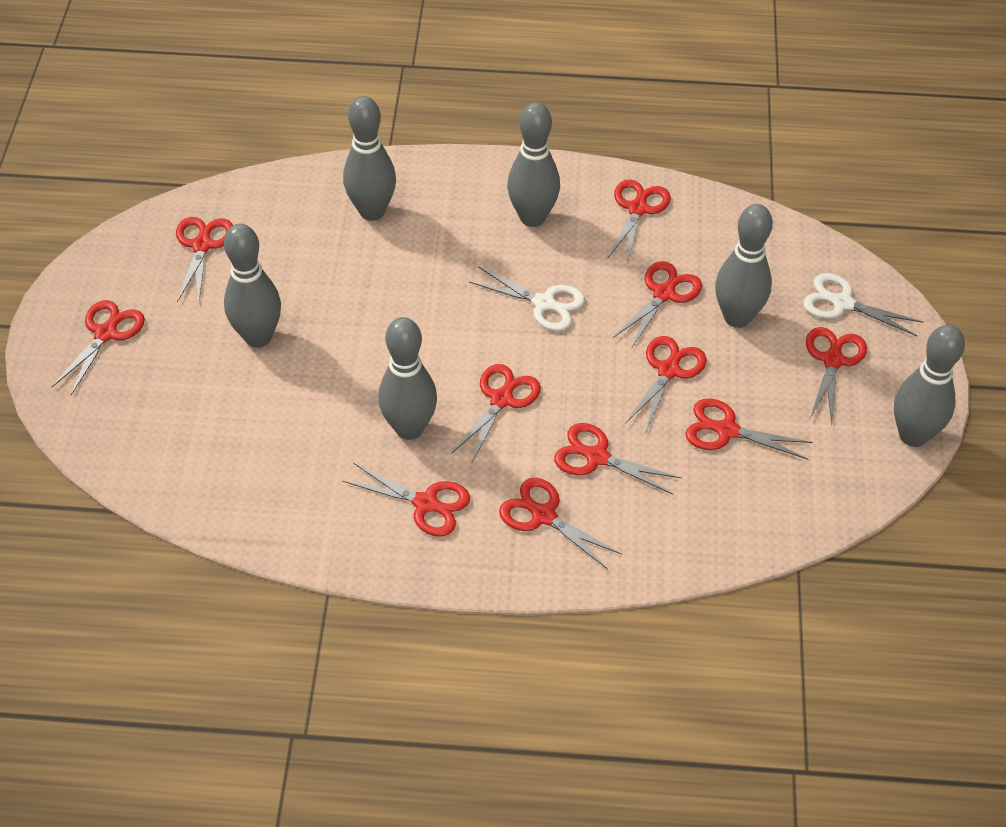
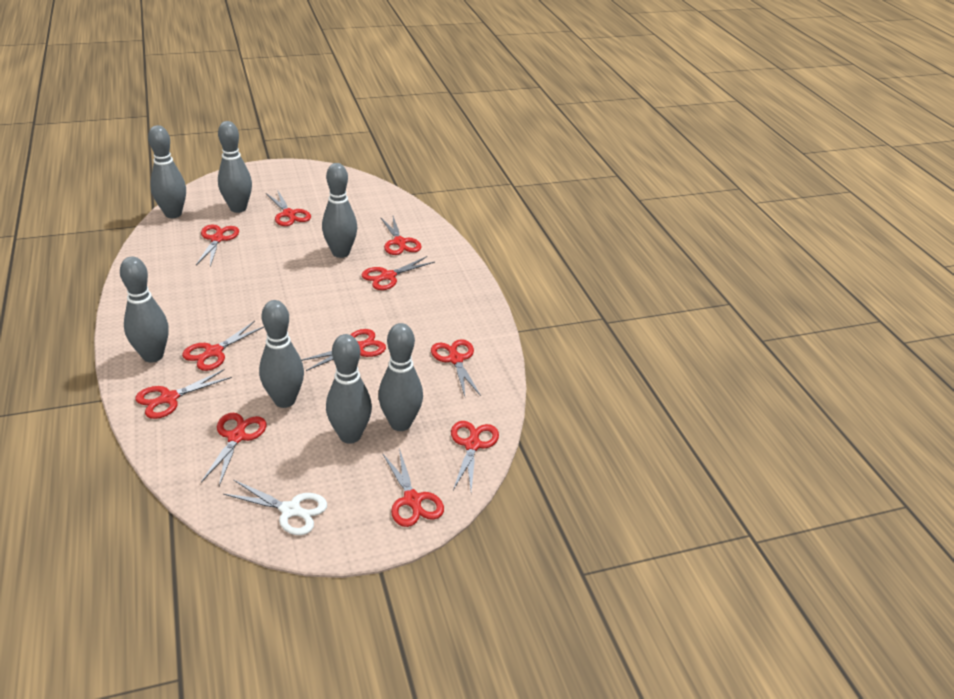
grey bowling pin: 6 -> 7
white scissors: 2 -> 1

